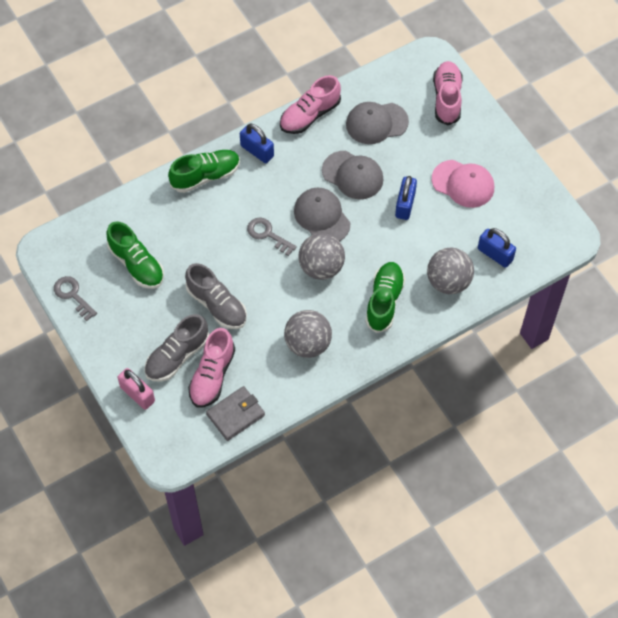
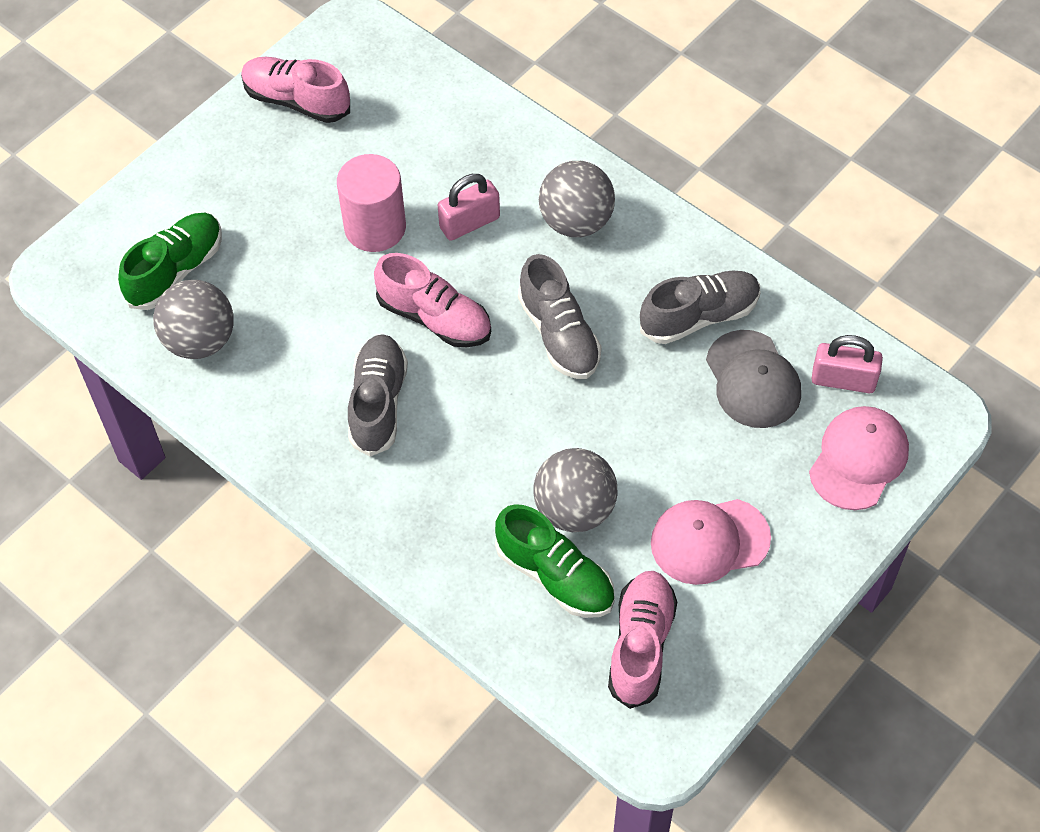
blue padlock: 3 -> 0
green shoe: 3 -> 2
grey cap: 3 -> 1
grey key: 2 -> 0
grey shoe: 2 -> 3
grey wallet: 1 -> 0
pink cap: 1 -> 2
pink cylinder: 0 -> 1
pink padlock: 1 -> 2

